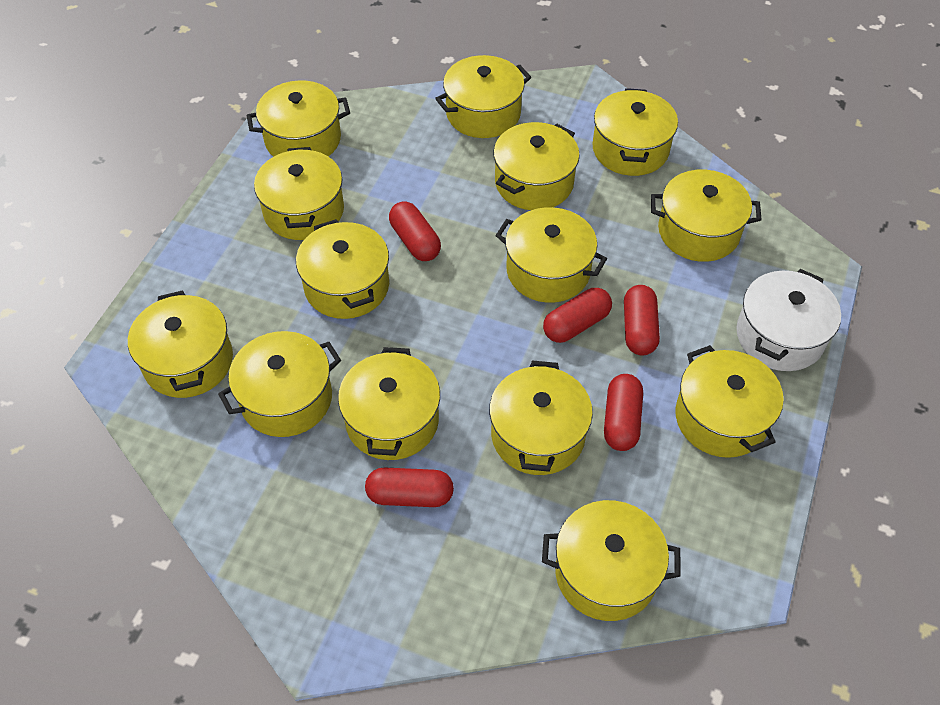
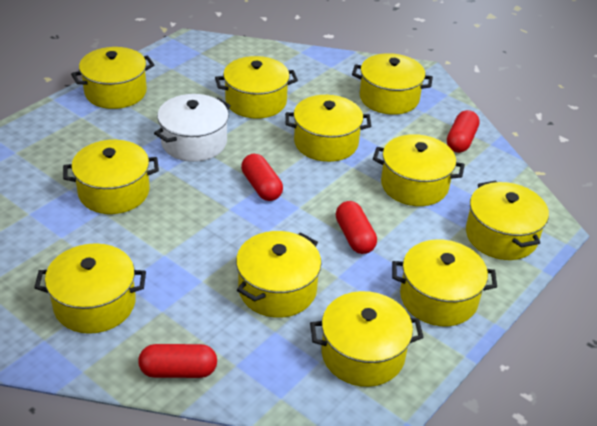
red capsule: 5 -> 4
yellow pot: 14 -> 11

